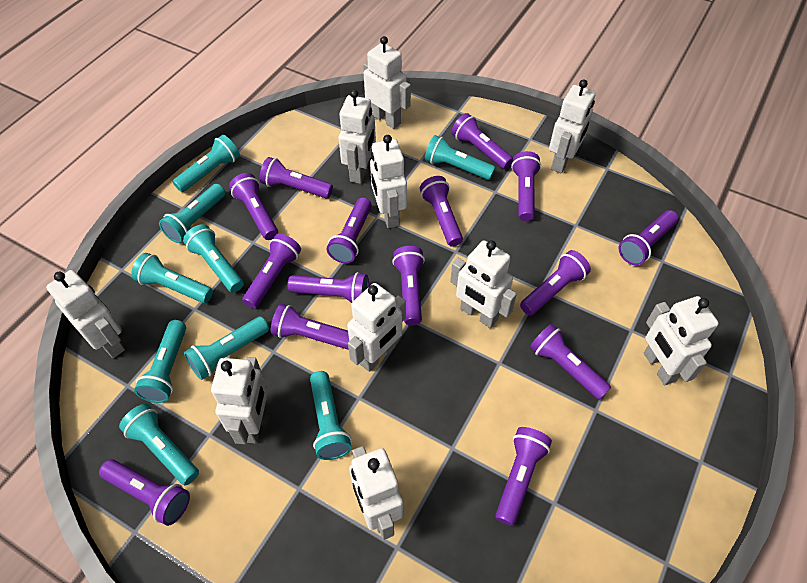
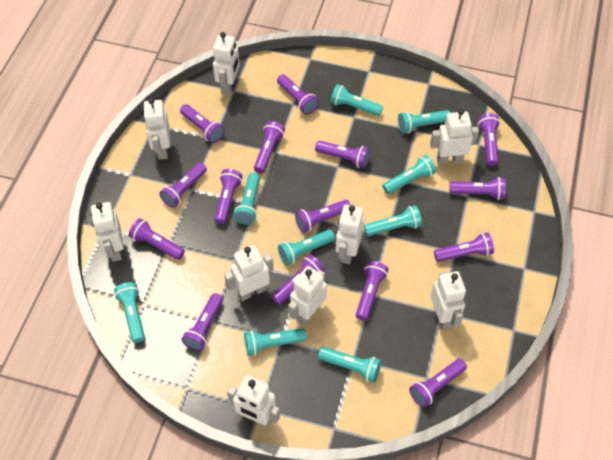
white robot: 10 -> 9

